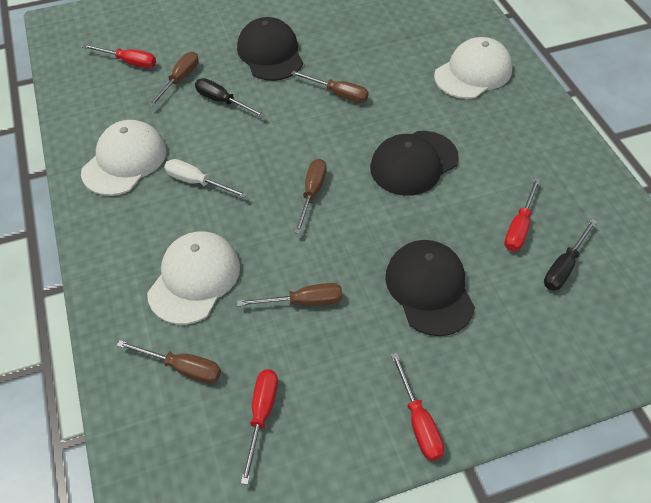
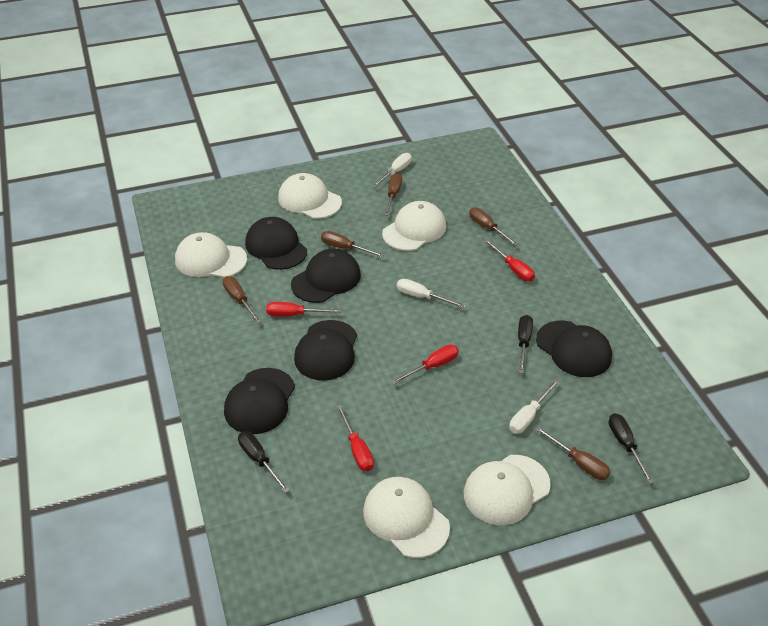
black cap: 3 -> 5
black screwdriver: 2 -> 3
white cap: 3 -> 5
white screwdriver: 1 -> 3

